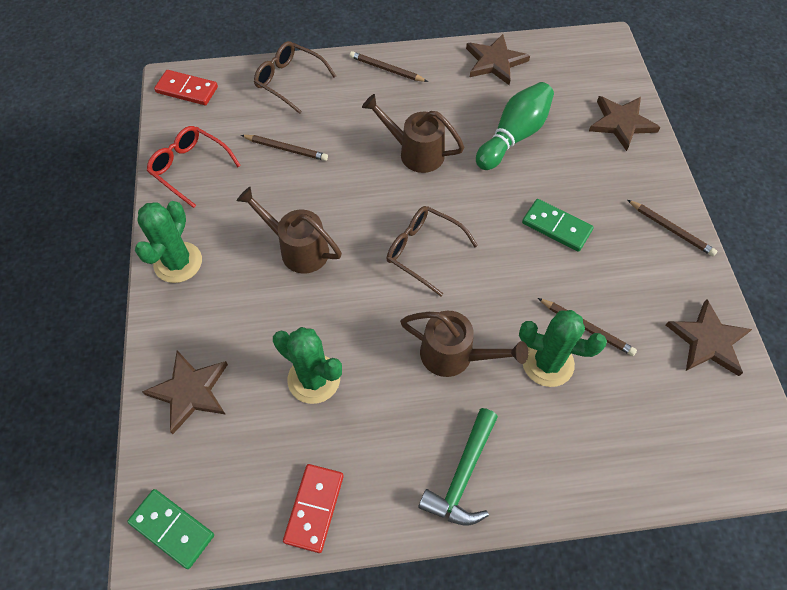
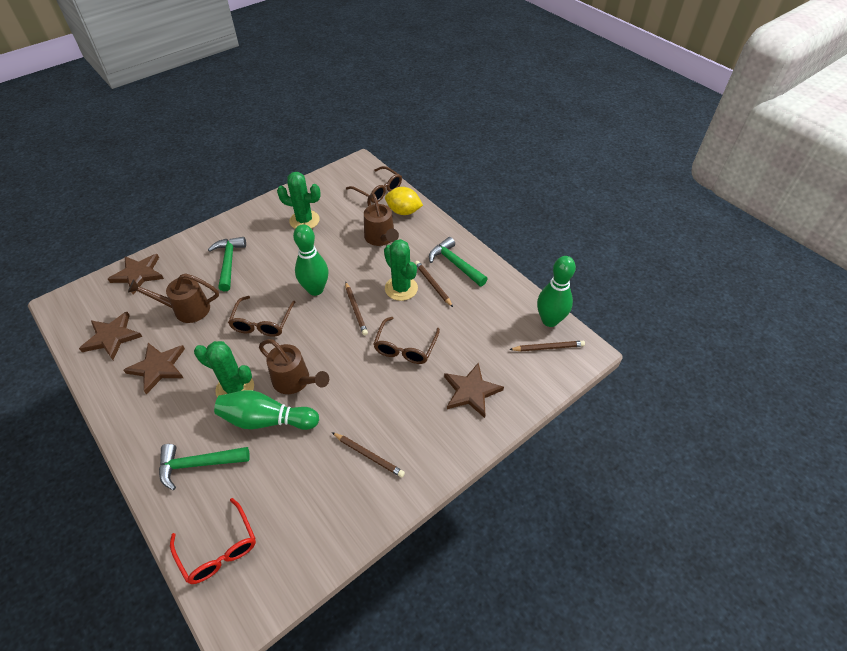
brown glasses: 2 -> 3
green bowling pin: 1 -> 3
green domino: 2 -> 0
green hammer: 1 -> 3
red domino: 2 -> 0
yellow lemon: 0 -> 1

